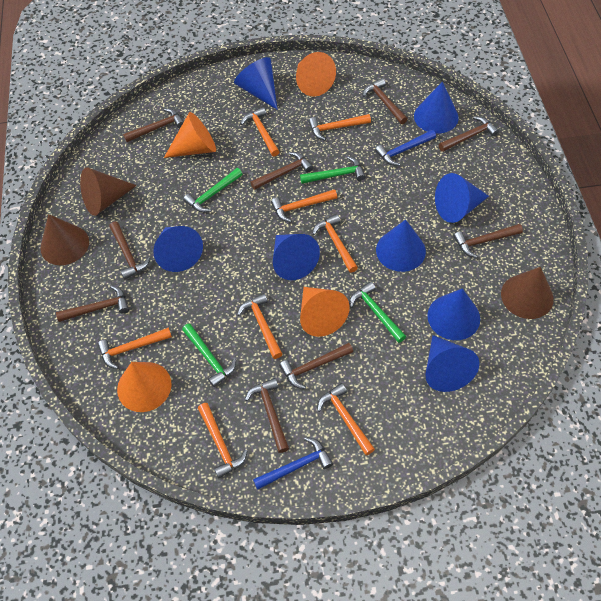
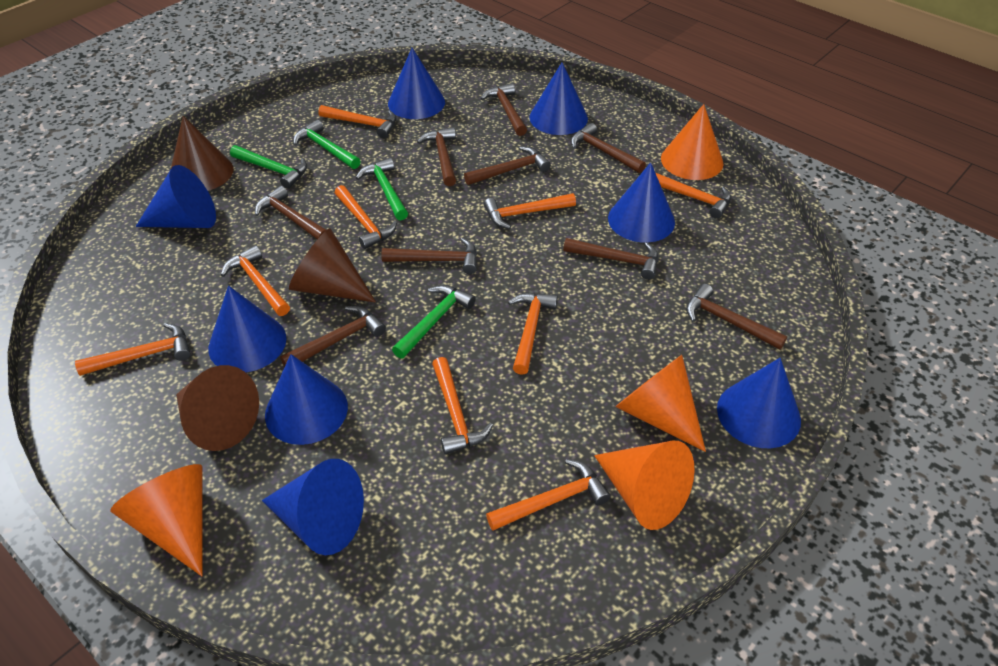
blue hammer: 2 -> 0
orange hammer: 8 -> 9

